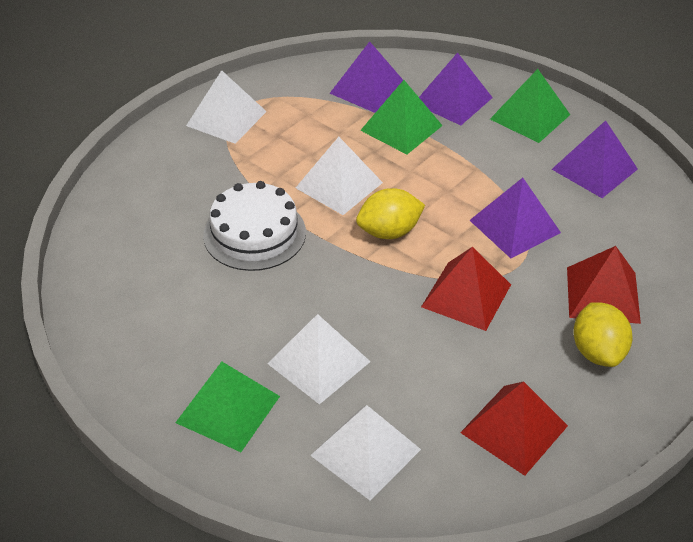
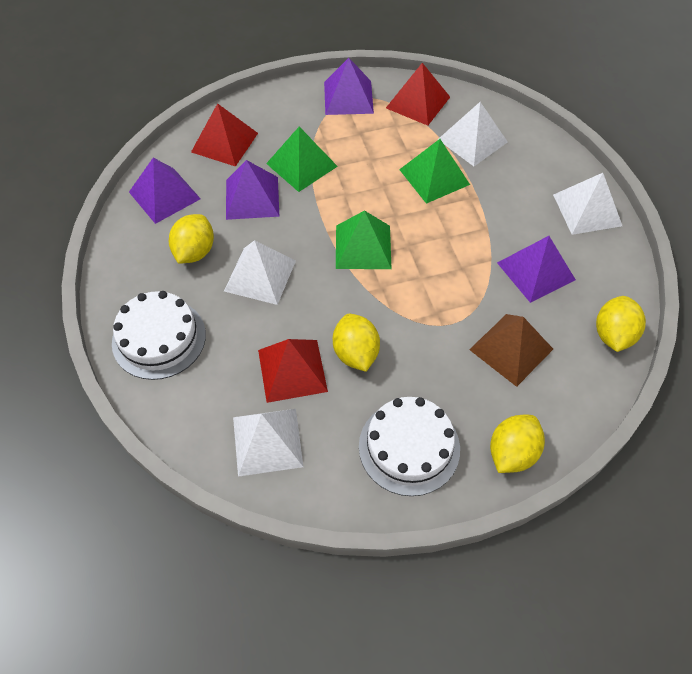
brown pyramid: 0 -> 1
white cake: 1 -> 2
yellow lemon: 2 -> 4

